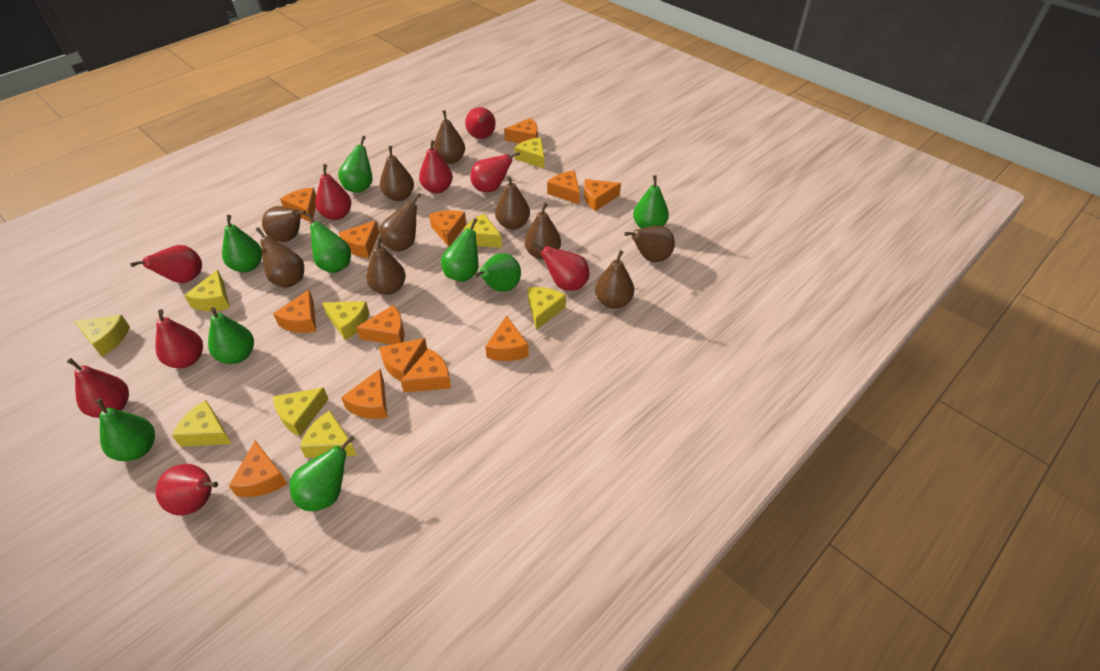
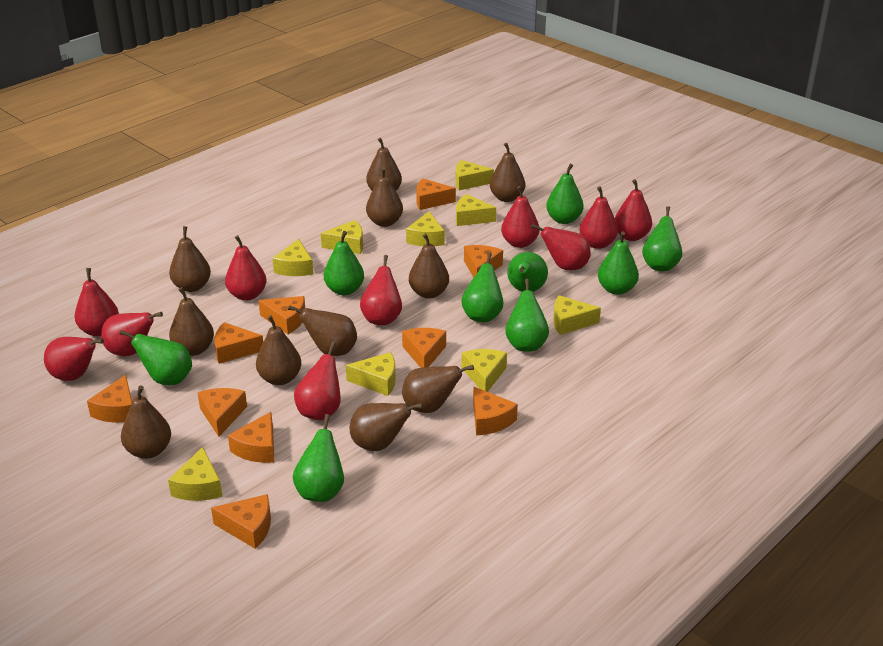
brown pear: 10 -> 11
orange cheese: 13 -> 10
red pear: 9 -> 10

